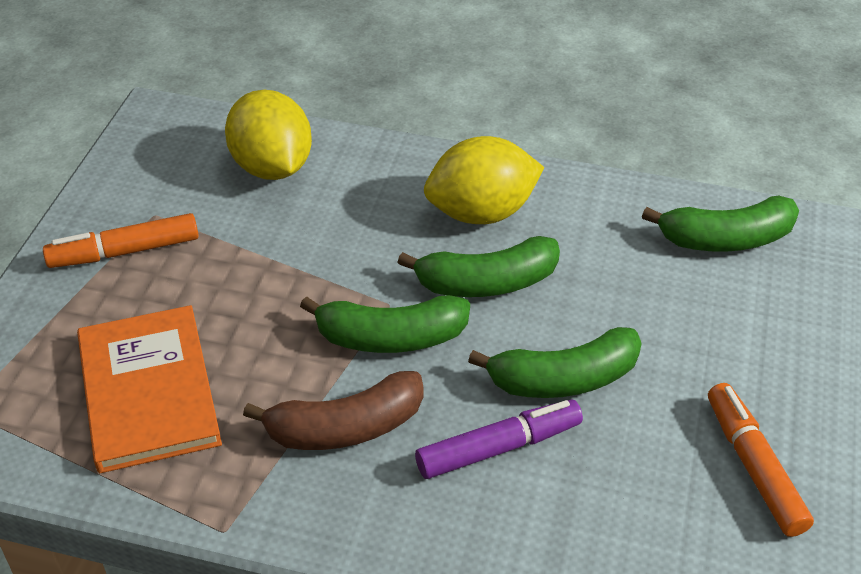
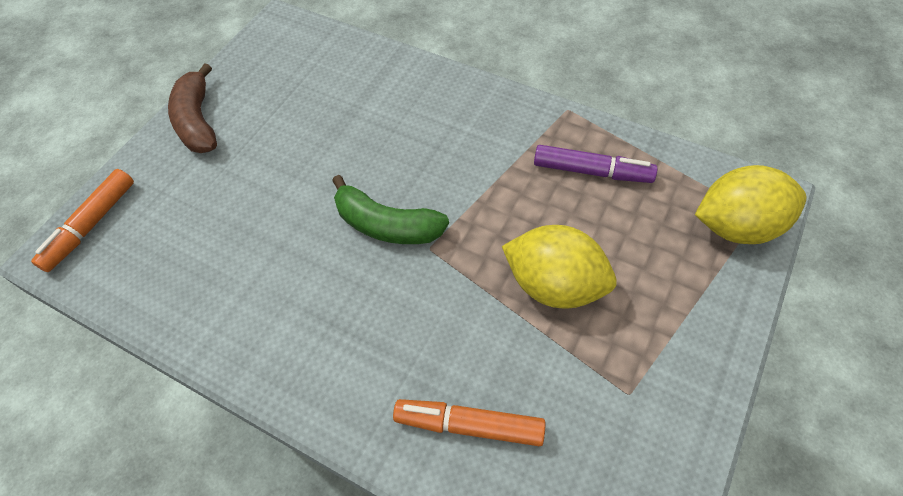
green banana: 4 -> 1
orange book: 1 -> 0

